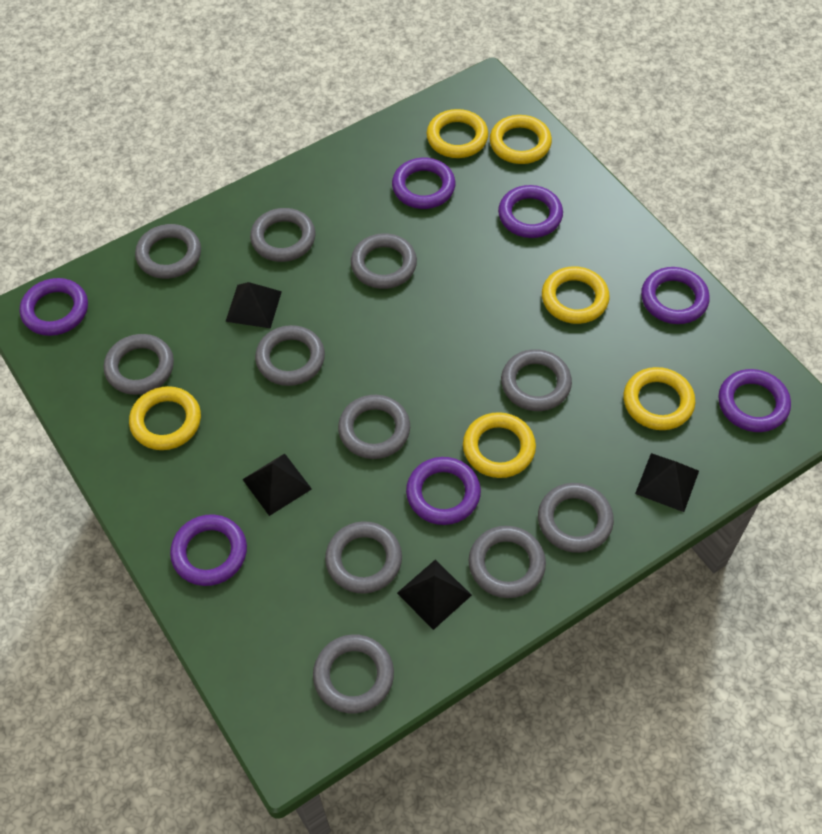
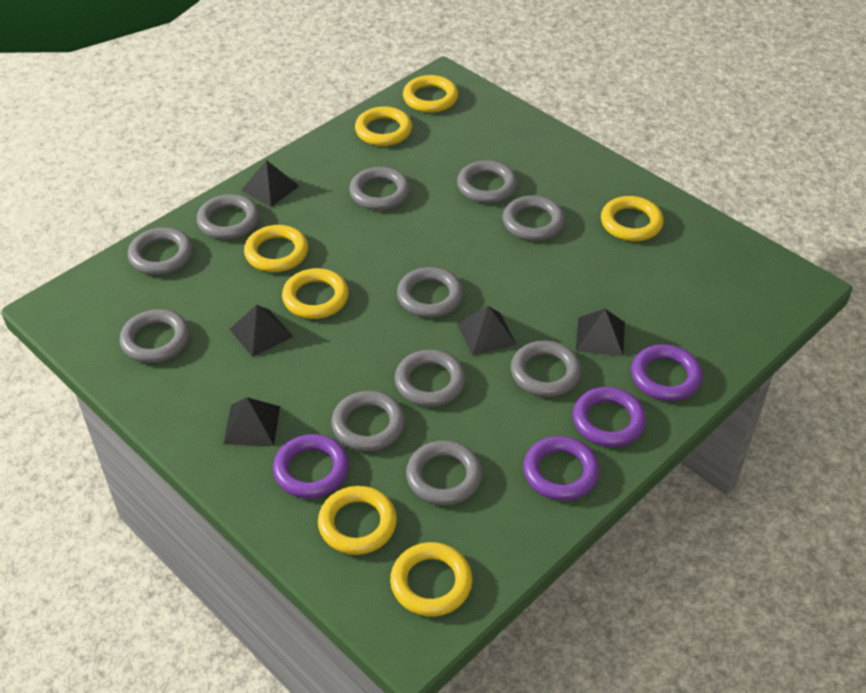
black pyramid: 4 -> 5
purple ring: 7 -> 4
yellow ring: 6 -> 7

